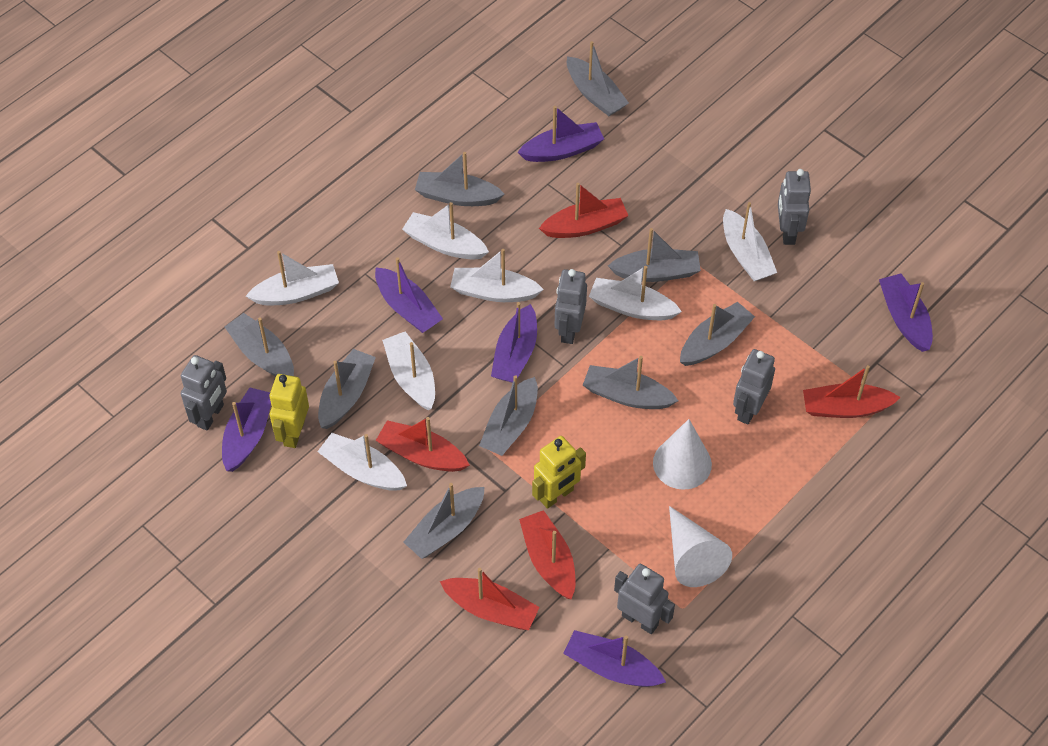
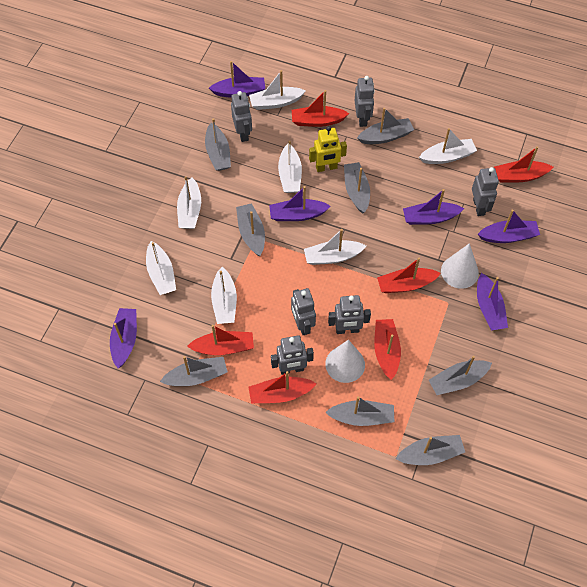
grey boat: 9 -> 8
grey robot: 5 -> 6
red boat: 5 -> 6
yellow robot: 2 -> 1

